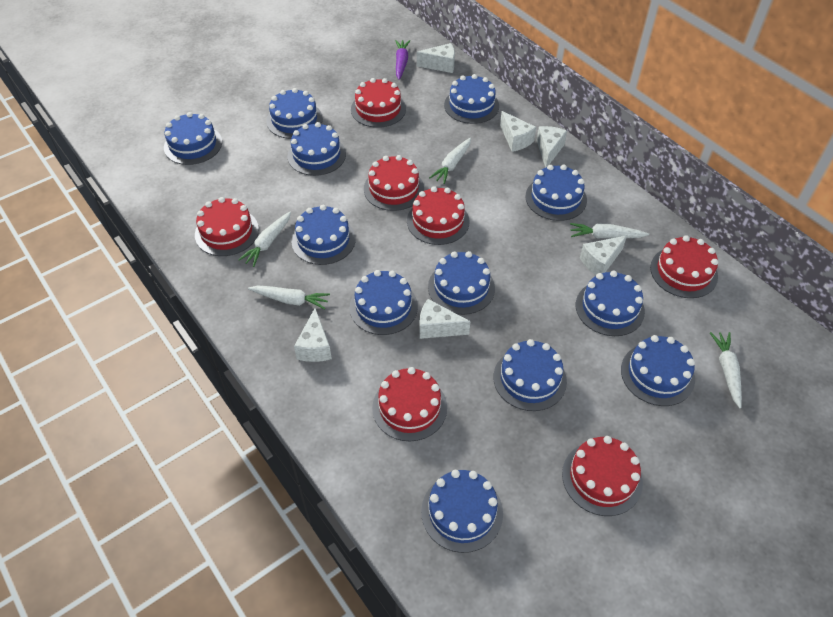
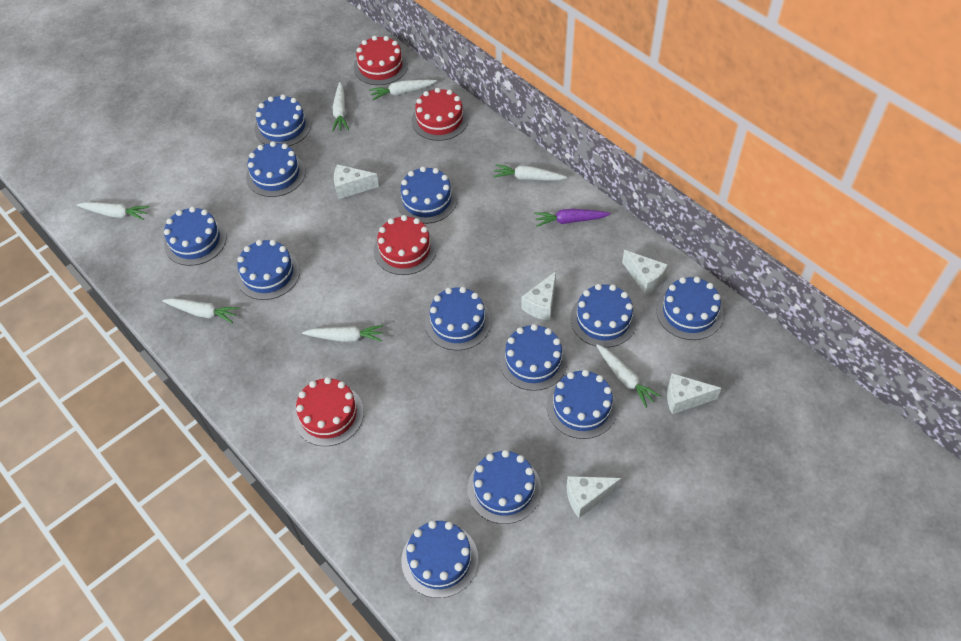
red cake: 7 -> 4
white carrot: 5 -> 7
white cheese: 6 -> 5

